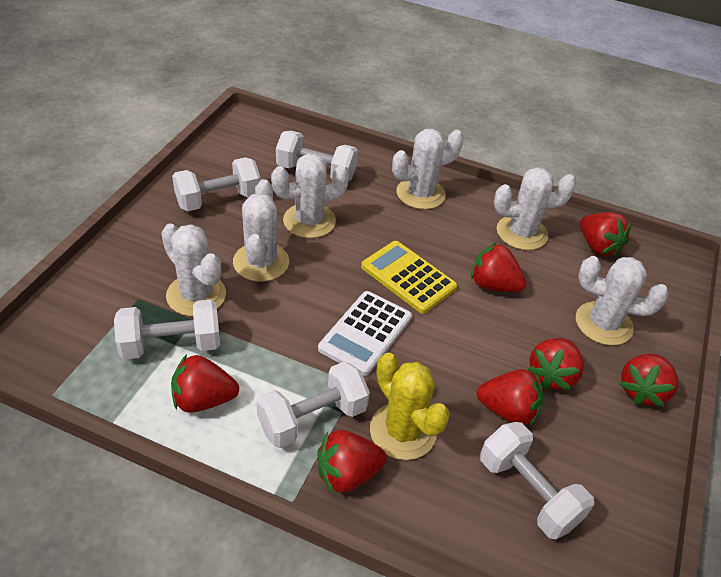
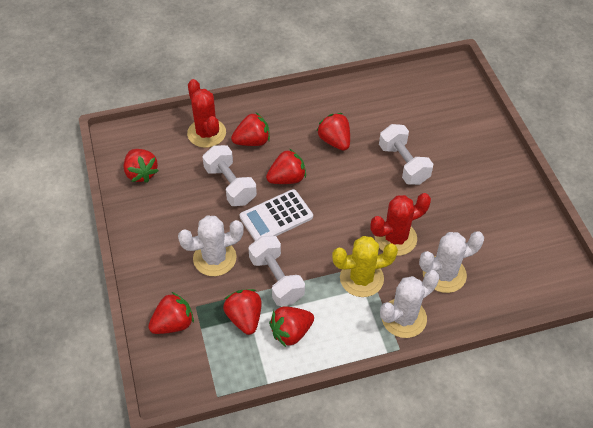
red cactus: 0 -> 2
white cactus: 6 -> 3
white dumbbell: 5 -> 3
yellow calculator: 1 -> 0

